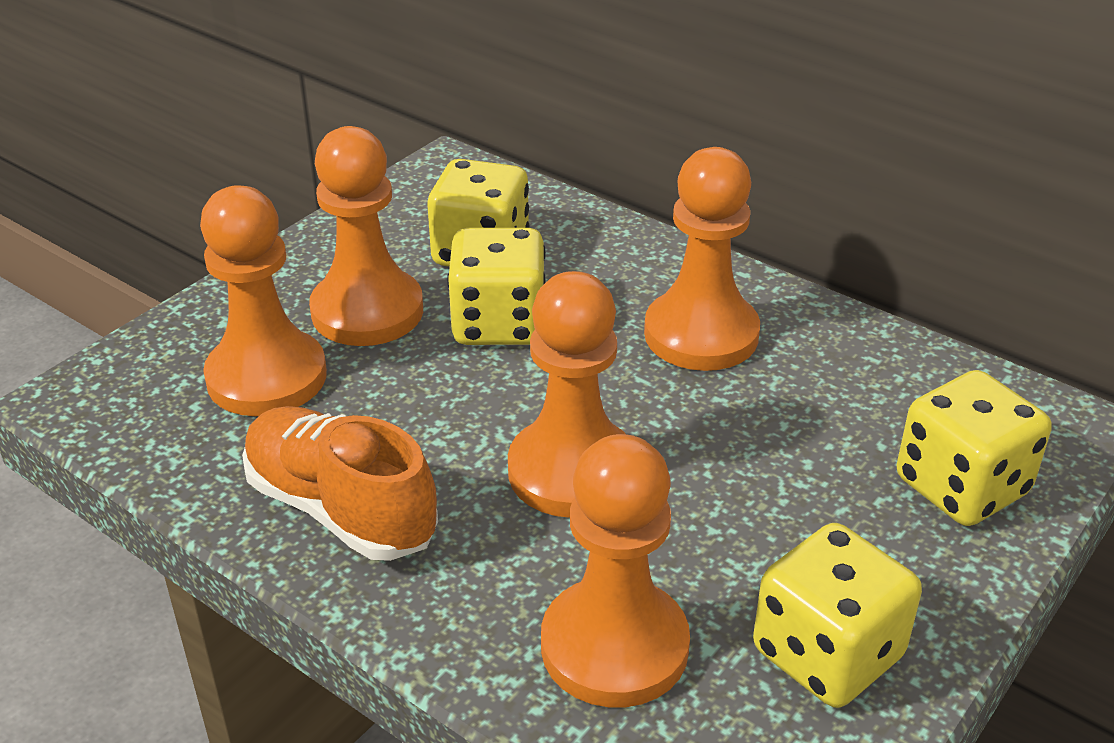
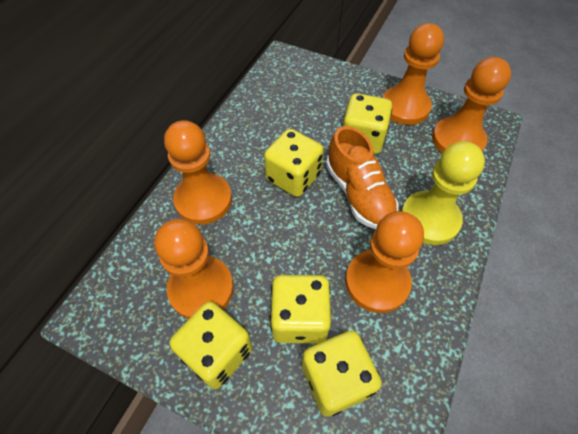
yellow dice: 4 -> 5
yellow pawn: 0 -> 1

